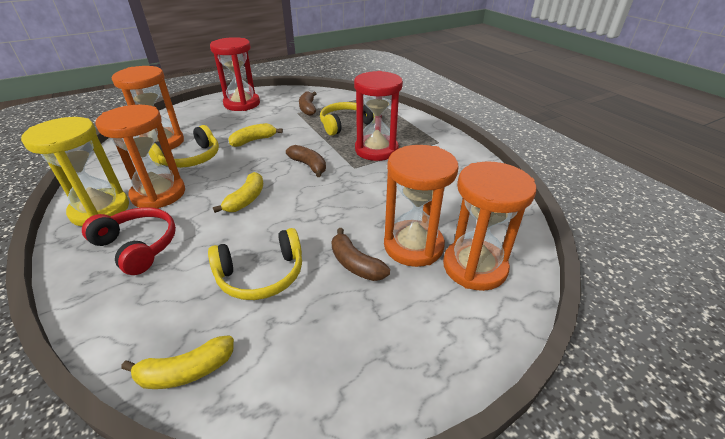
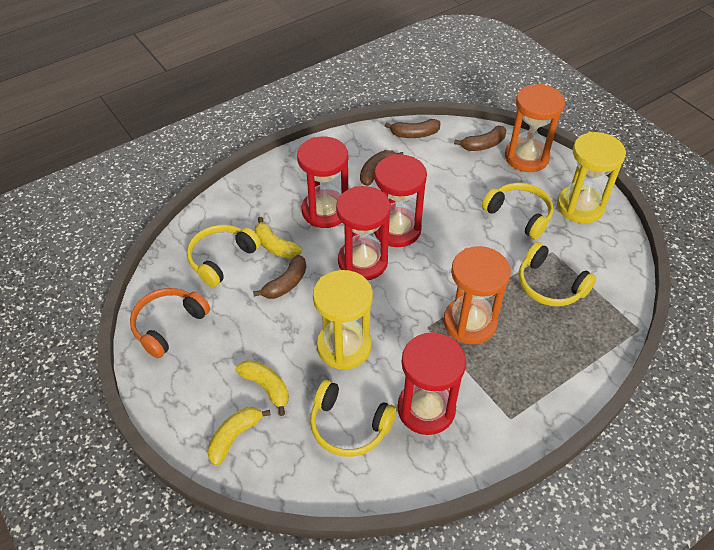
brown banana: 3 -> 4
orange headphones: 0 -> 1
orange hourglass: 4 -> 2
red headphones: 1 -> 0
red hourglass: 2 -> 4
yellow headphones: 3 -> 4
yellow hourglass: 1 -> 2

